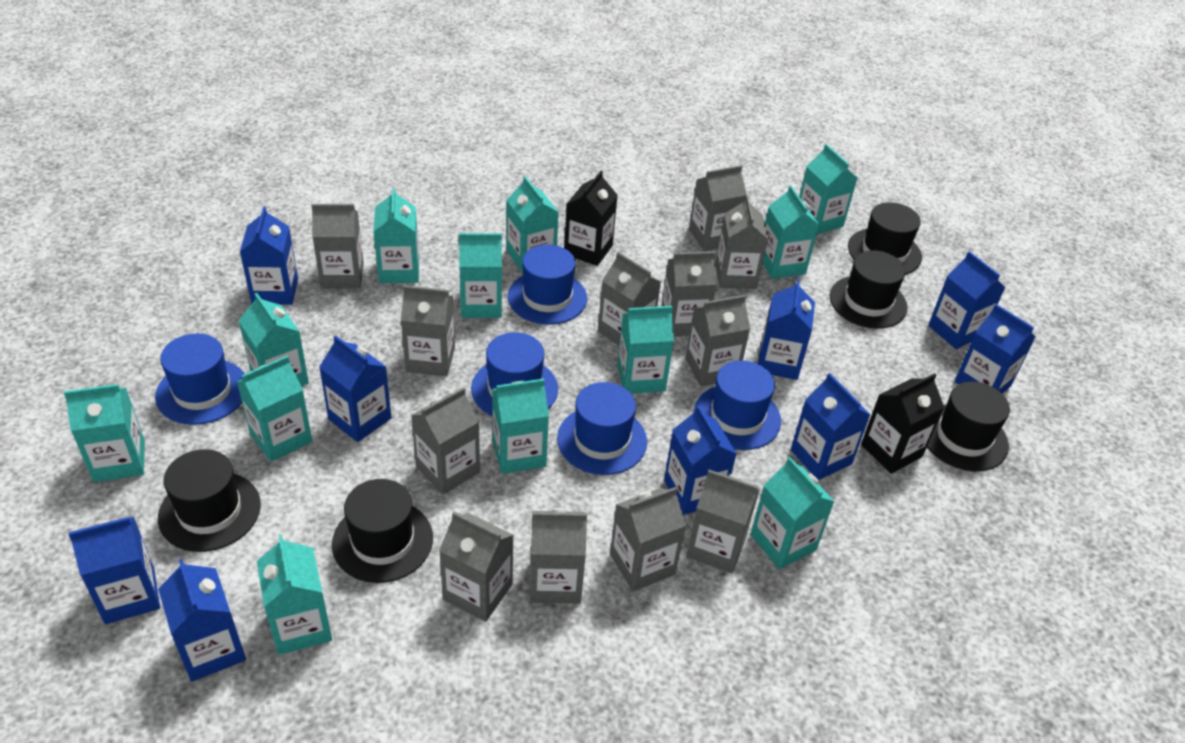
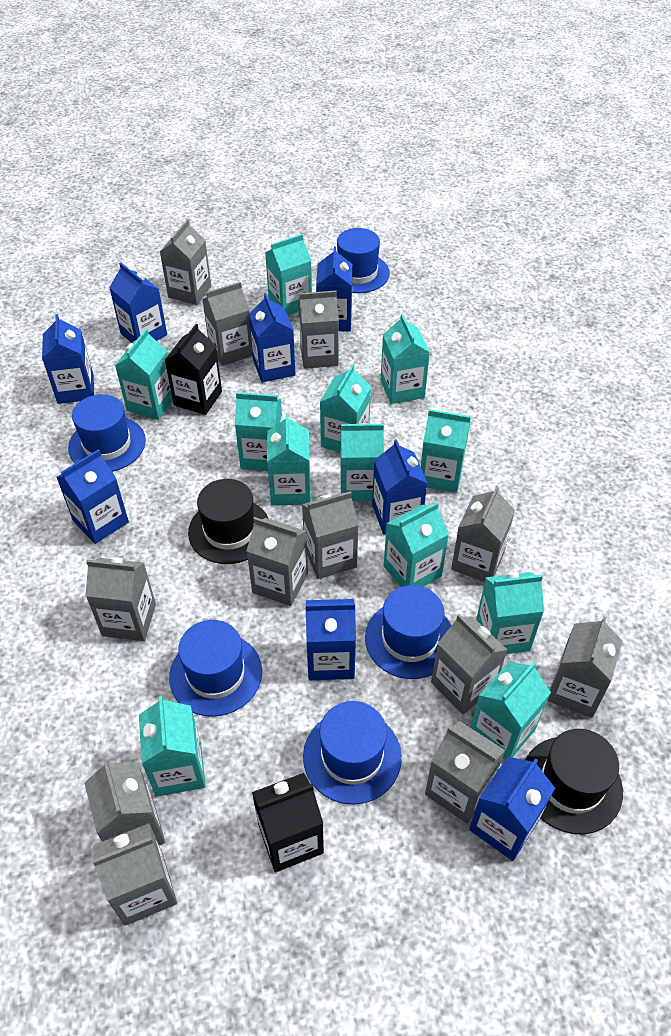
black hat: 5 -> 2
blue carton: 9 -> 8

